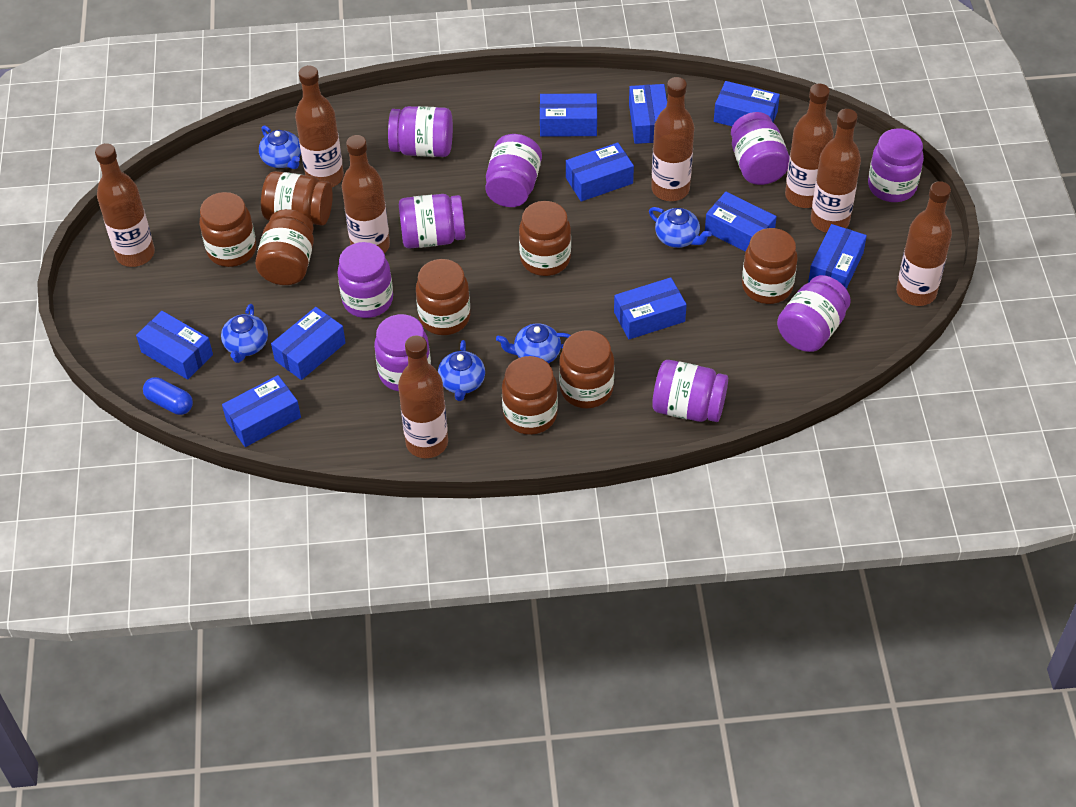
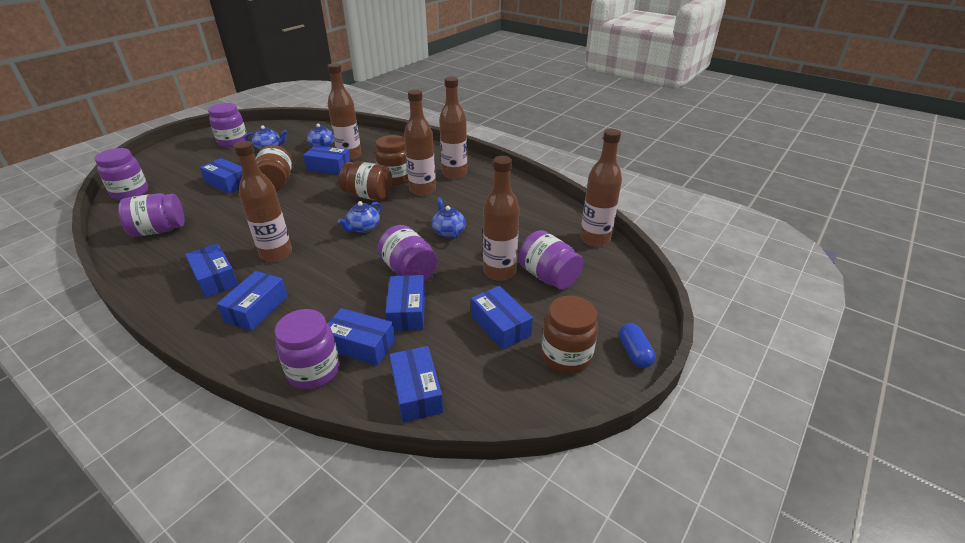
blue box: 10 -> 8
blue teapot: 5 -> 4
brown bottle: 8 -> 6
brown jar: 8 -> 4
purple jar: 9 -> 6

